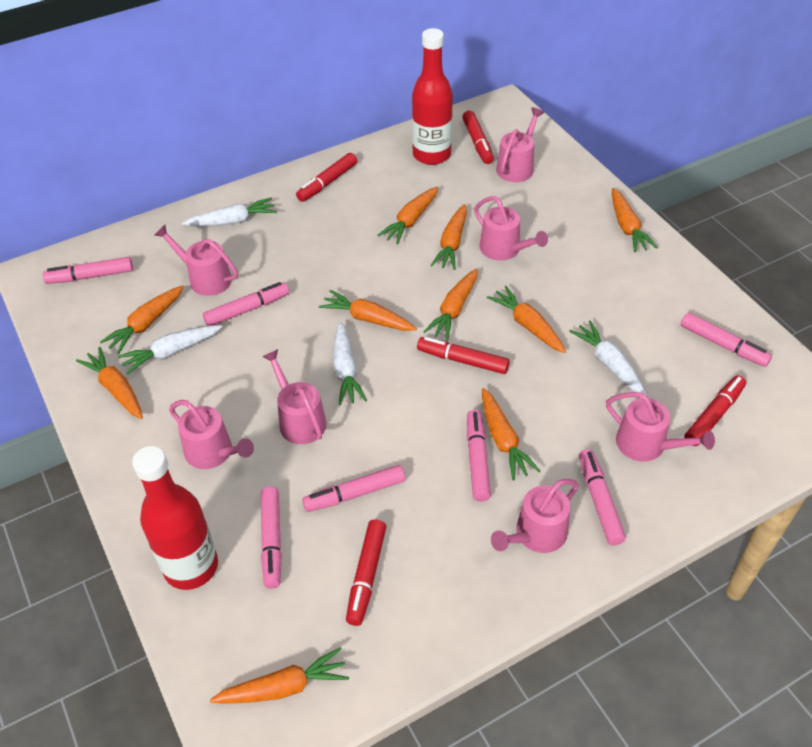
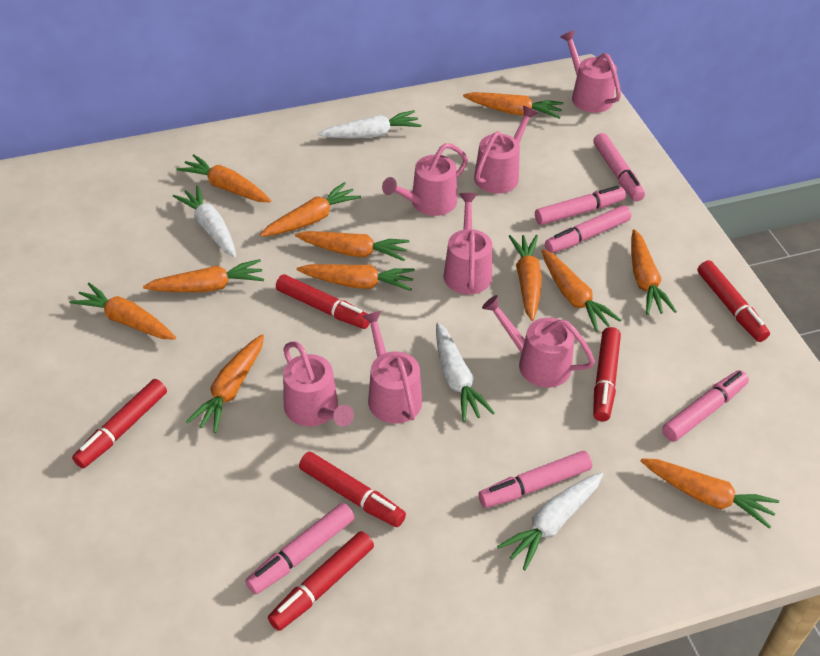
orange carrot: 10 -> 12
pink marker: 7 -> 6
red bottle: 2 -> 0
red marker: 5 -> 6

